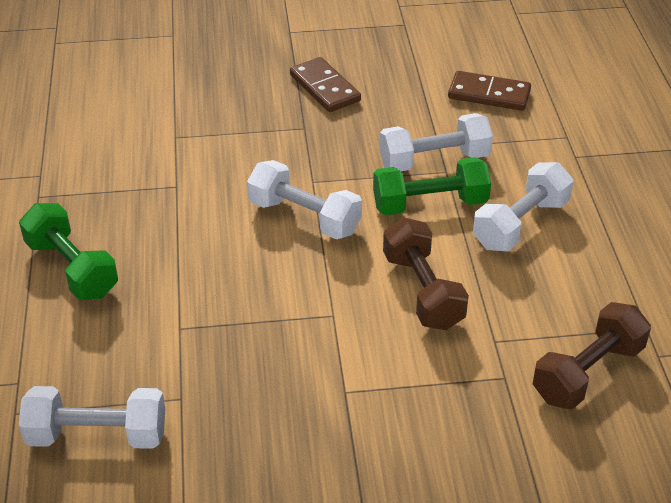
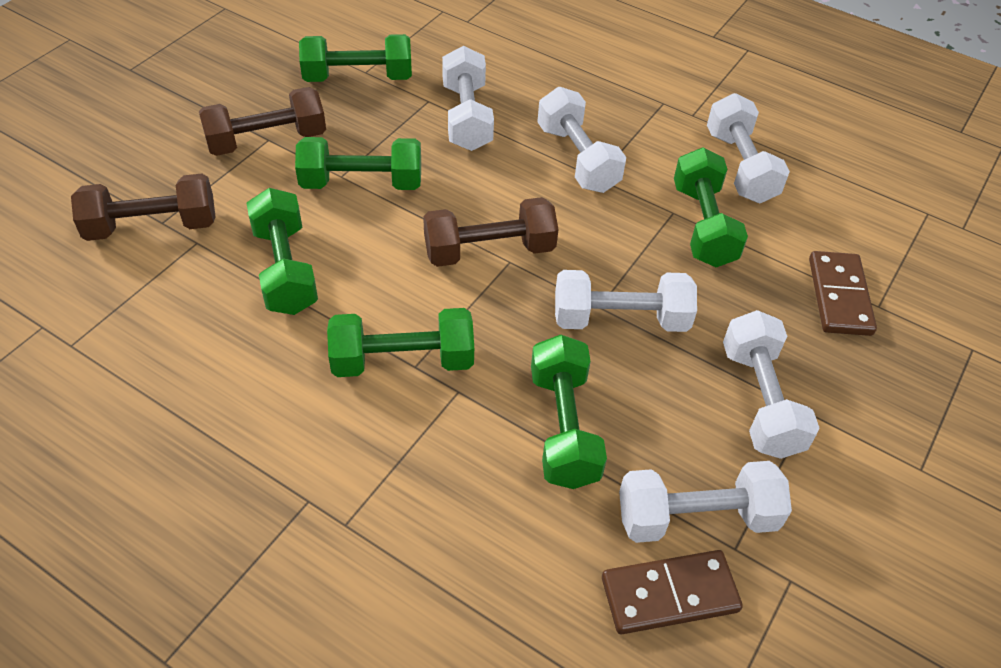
brown dumbbell: 2 -> 3
green dumbbell: 2 -> 6
white dumbbell: 4 -> 6

